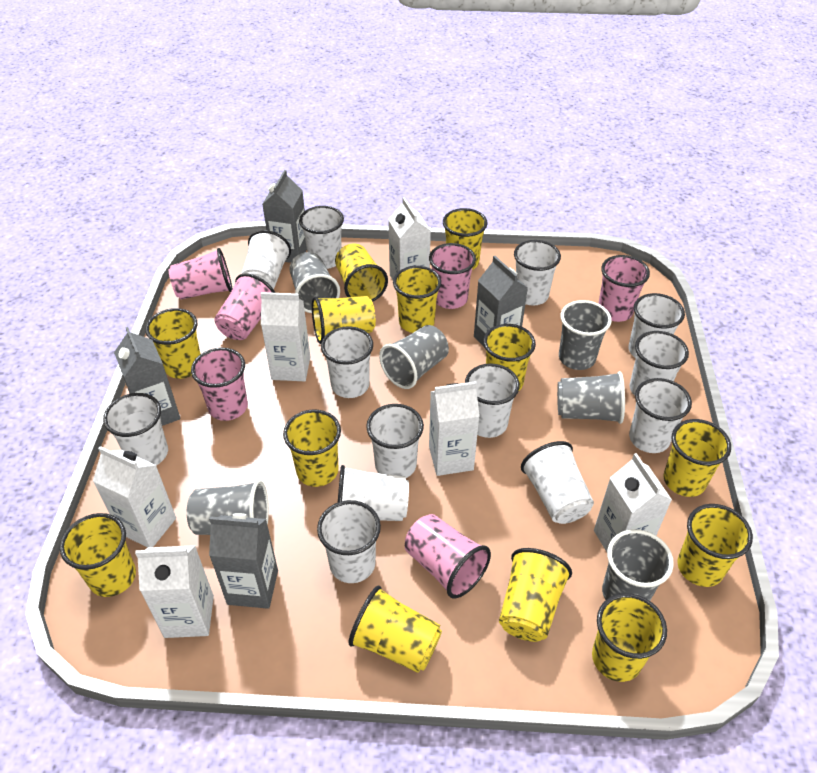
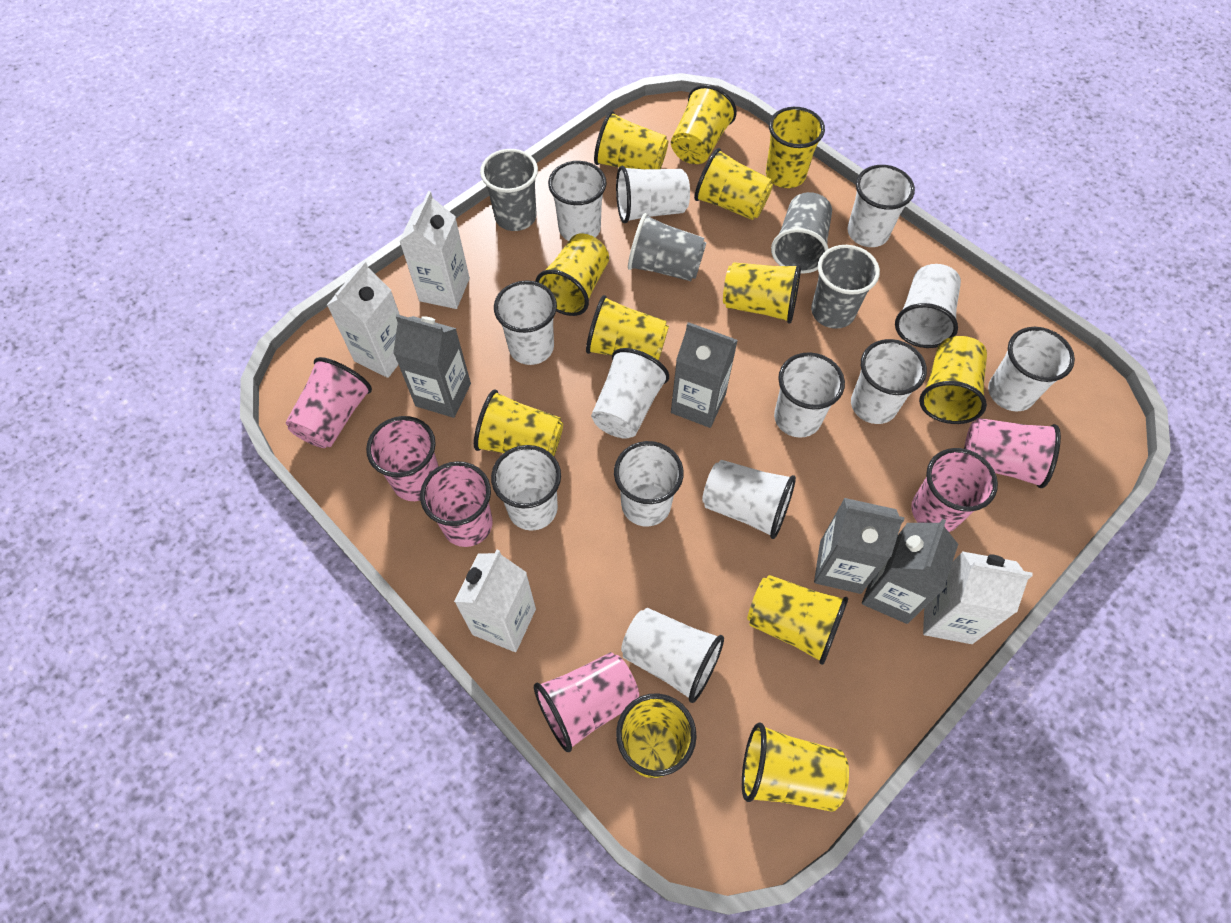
grey cup: 6 -> 4
white carton: 6 -> 4
yellow cup: 13 -> 12

